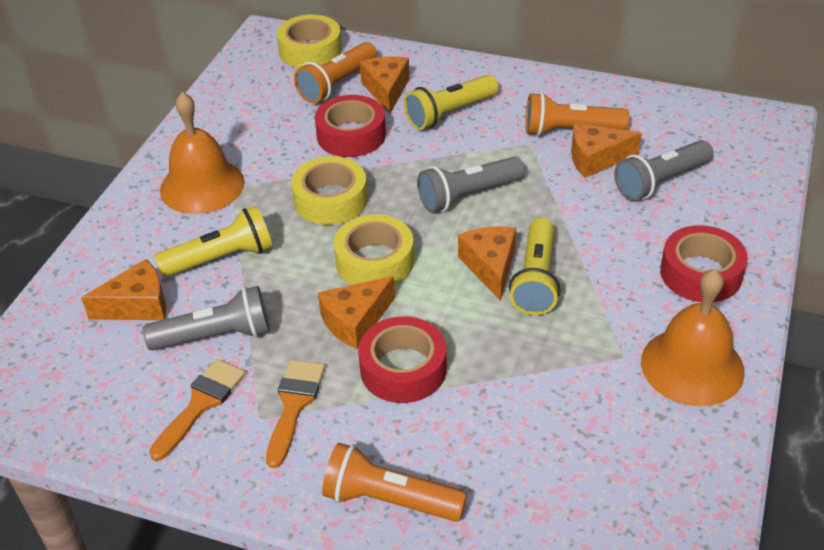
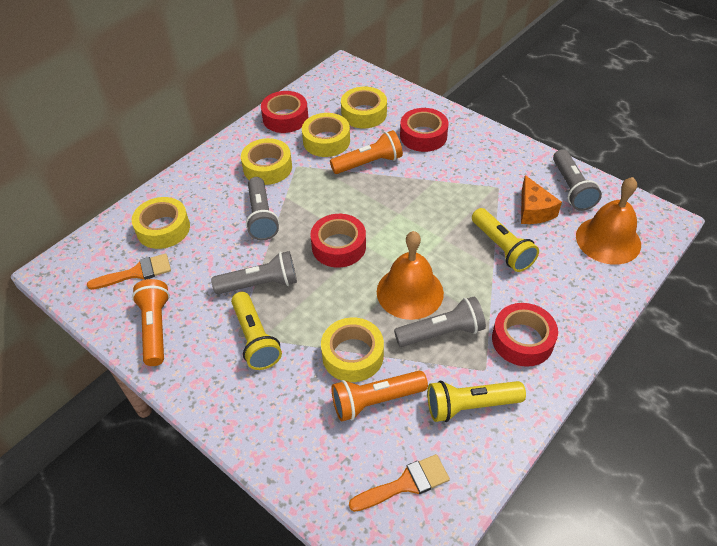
grey flashlight: 3 -> 4
orange cheese: 5 -> 1
red tape: 3 -> 4
yellow tape: 3 -> 5

